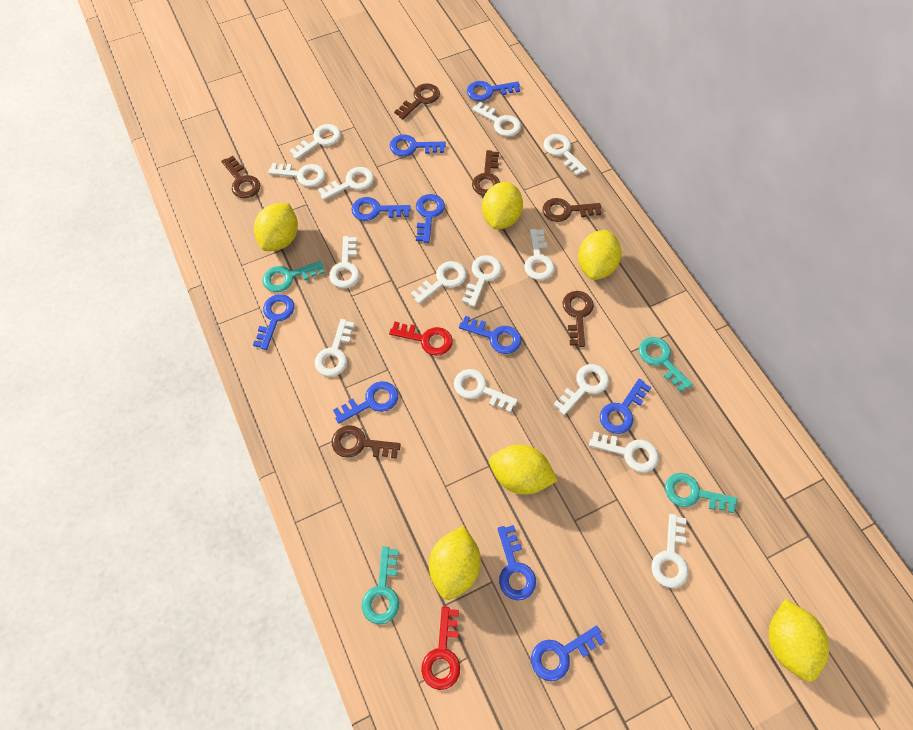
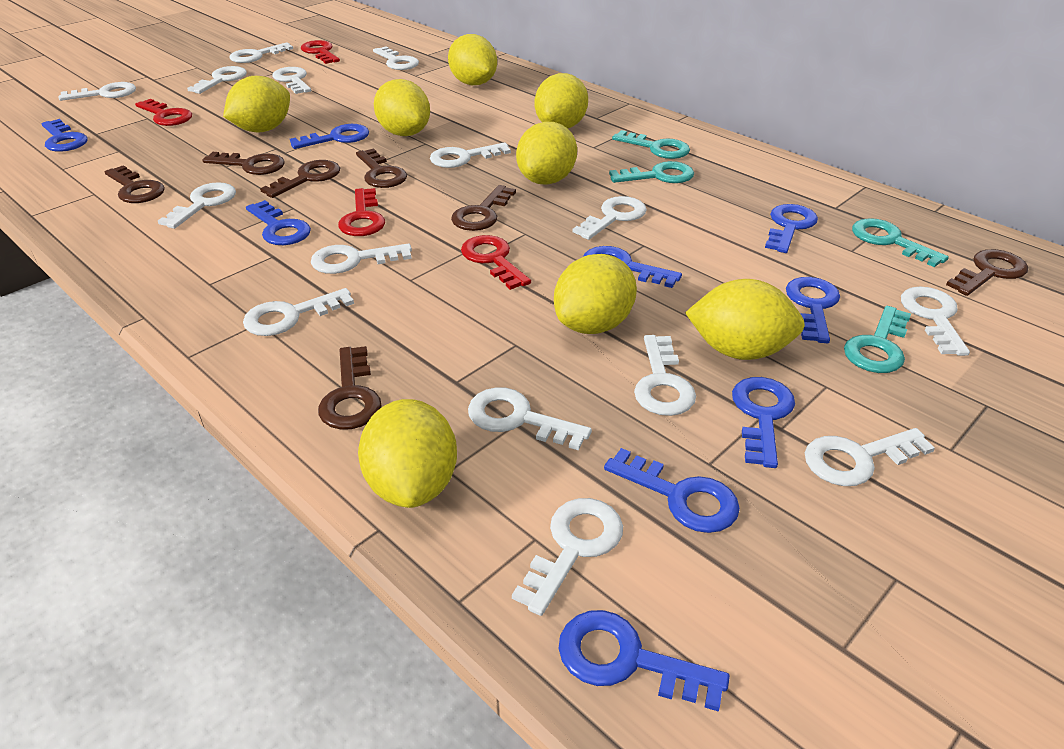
blue key: 10 -> 9
brown key: 6 -> 7
red key: 2 -> 4
white key: 14 -> 15
yellow lemon: 6 -> 8

